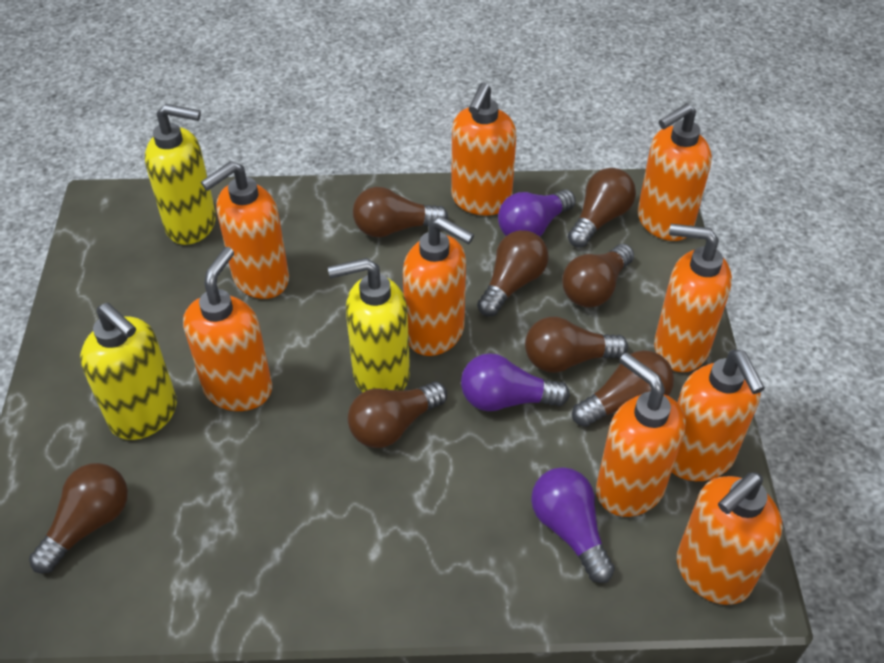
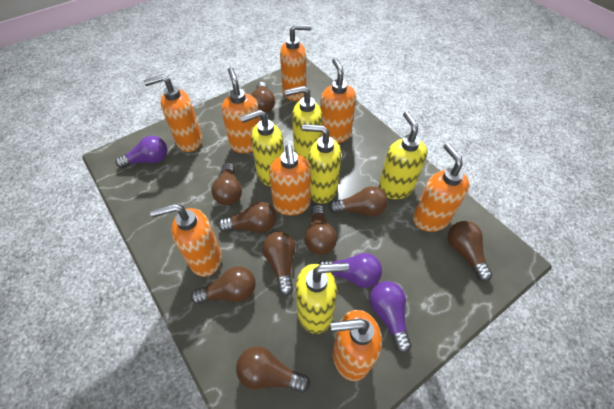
brown light bulb: 8 -> 9
orange soap dispenser: 9 -> 8
yellow soap dispenser: 3 -> 5

